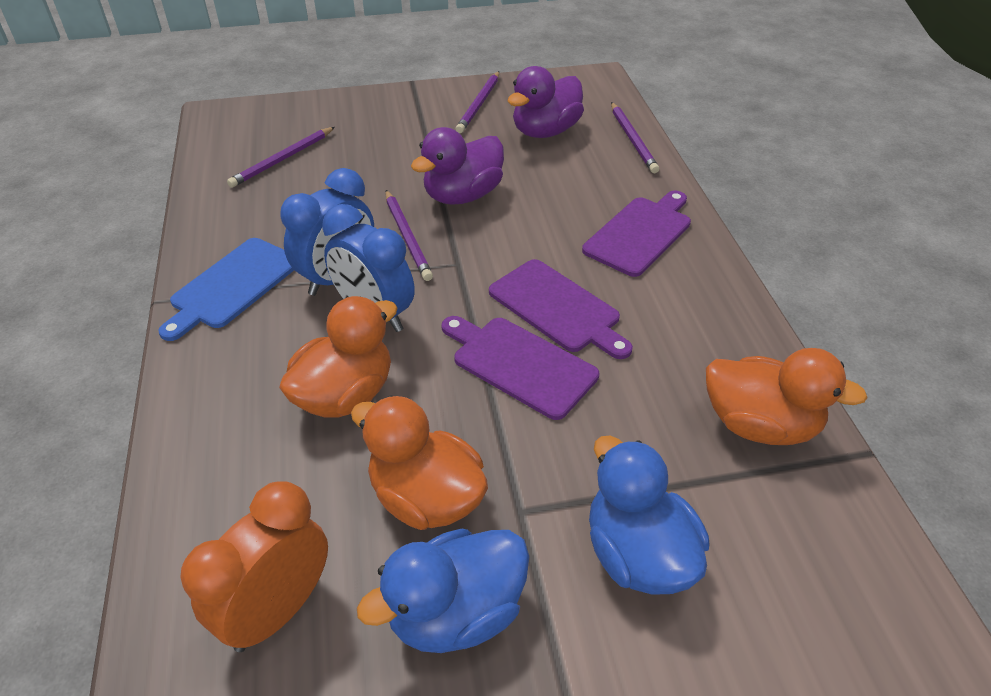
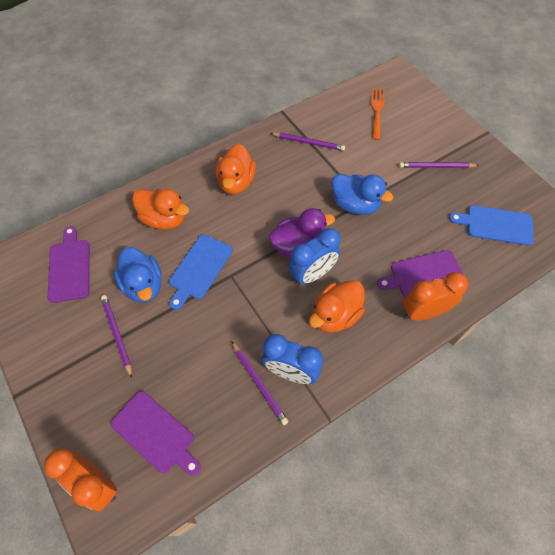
blue cutting board: 1 -> 2
orange clock: 1 -> 2
orange fork: 0 -> 1
purple duck: 2 -> 1

